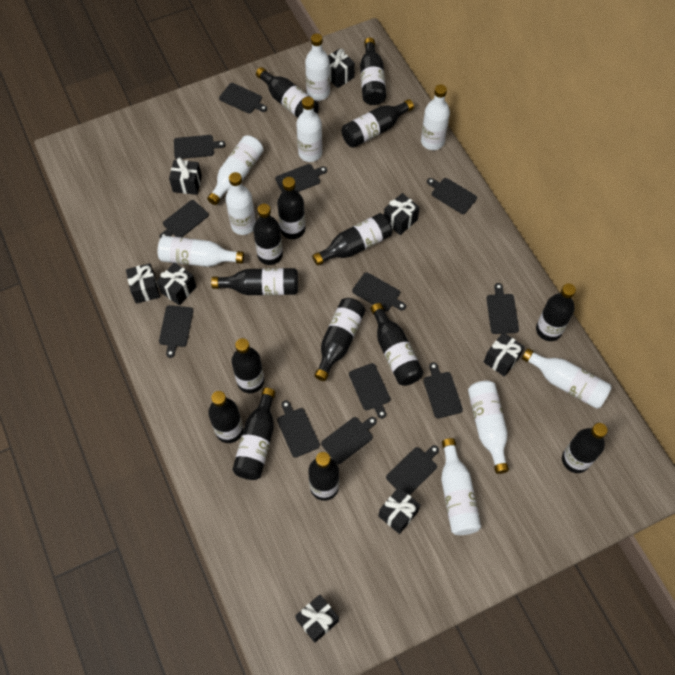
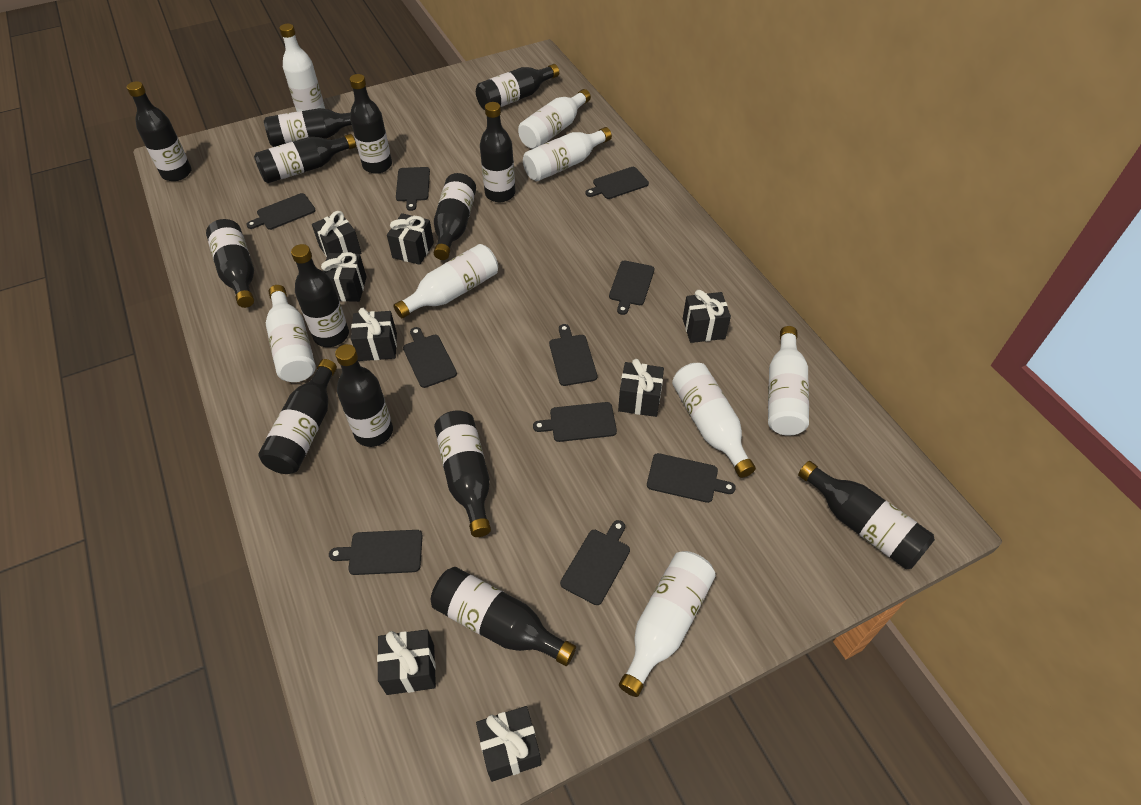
black bottle: 15 -> 14
black cutting board: 13 -> 10
white bottle: 9 -> 8

